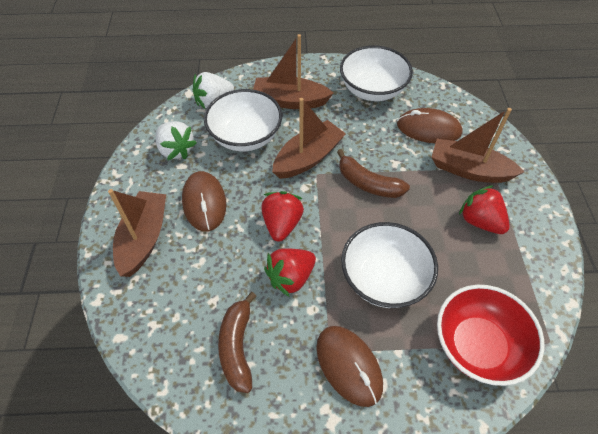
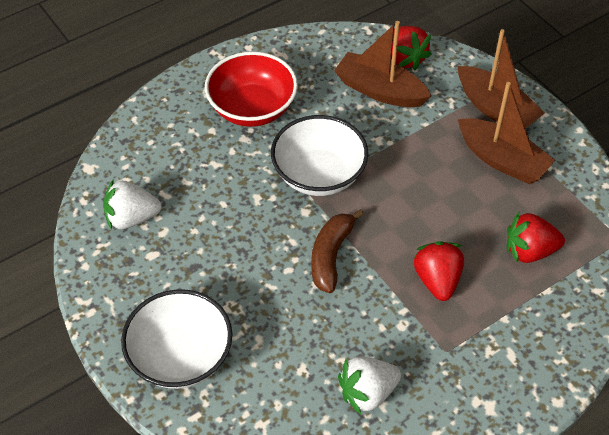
brown banana: 2 -> 1
brown boat: 4 -> 3
brown mouse: 3 -> 0
white bowl: 3 -> 2

